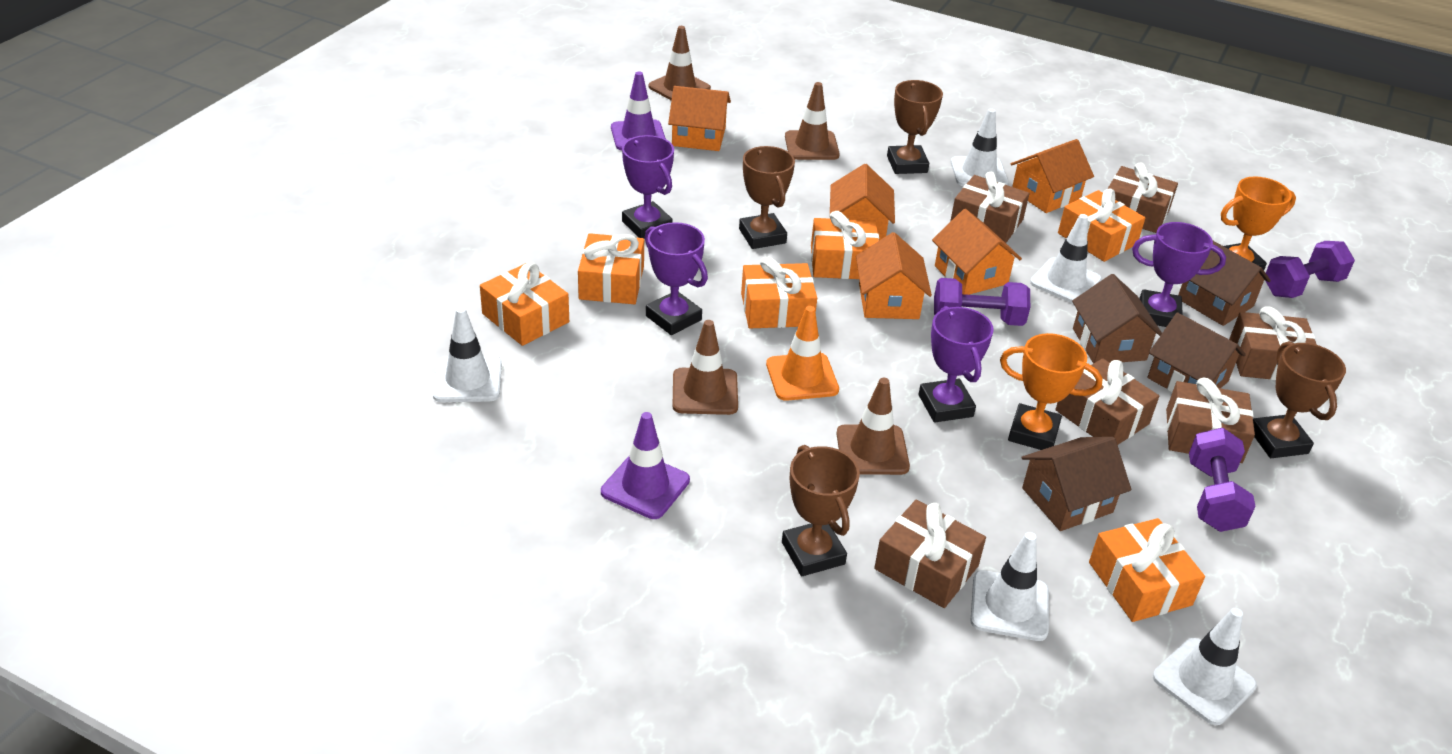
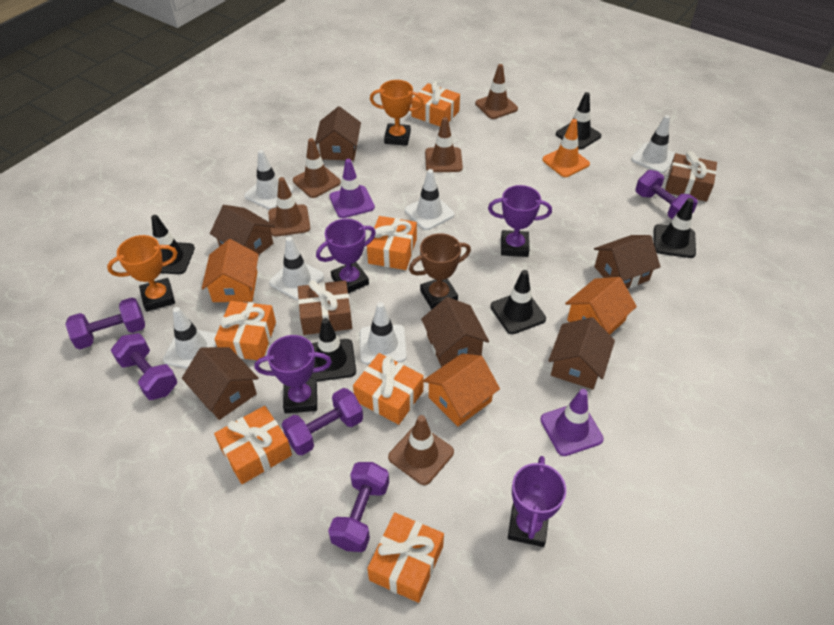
black traffic cone: 0 -> 5
brown gift: 6 -> 2
brown house: 4 -> 6
brown traffic cone: 4 -> 5
brown trophy: 4 -> 1
orange house: 5 -> 3
purple dumbbell: 3 -> 5
white traffic cone: 5 -> 6

